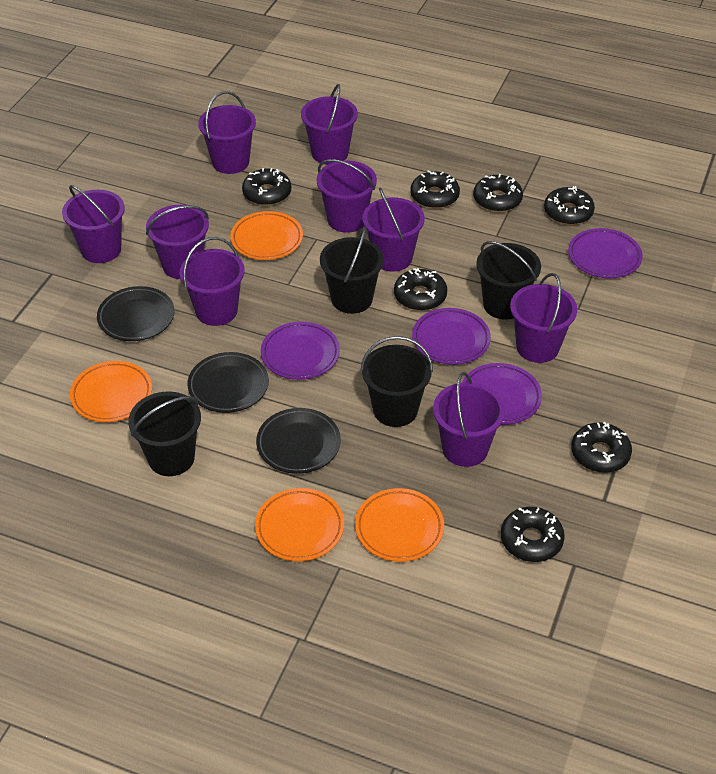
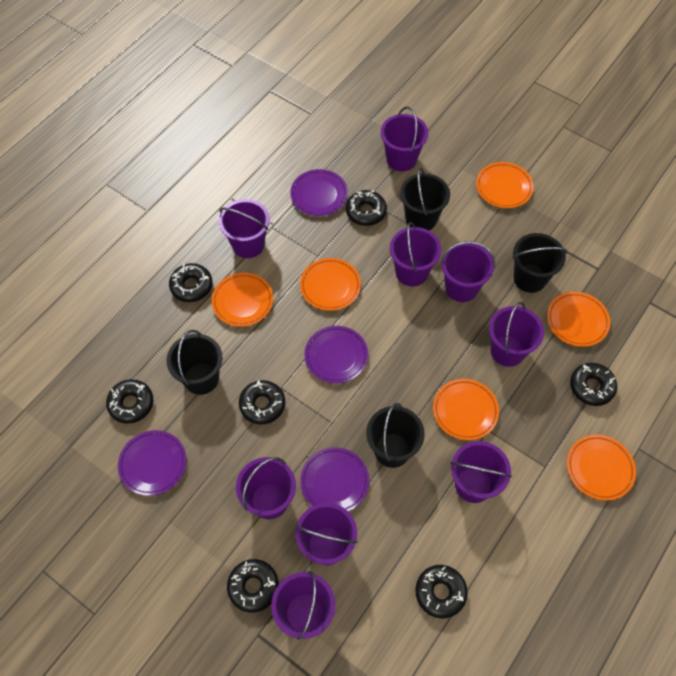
black plate: 3 -> 0
orange plate: 4 -> 6

